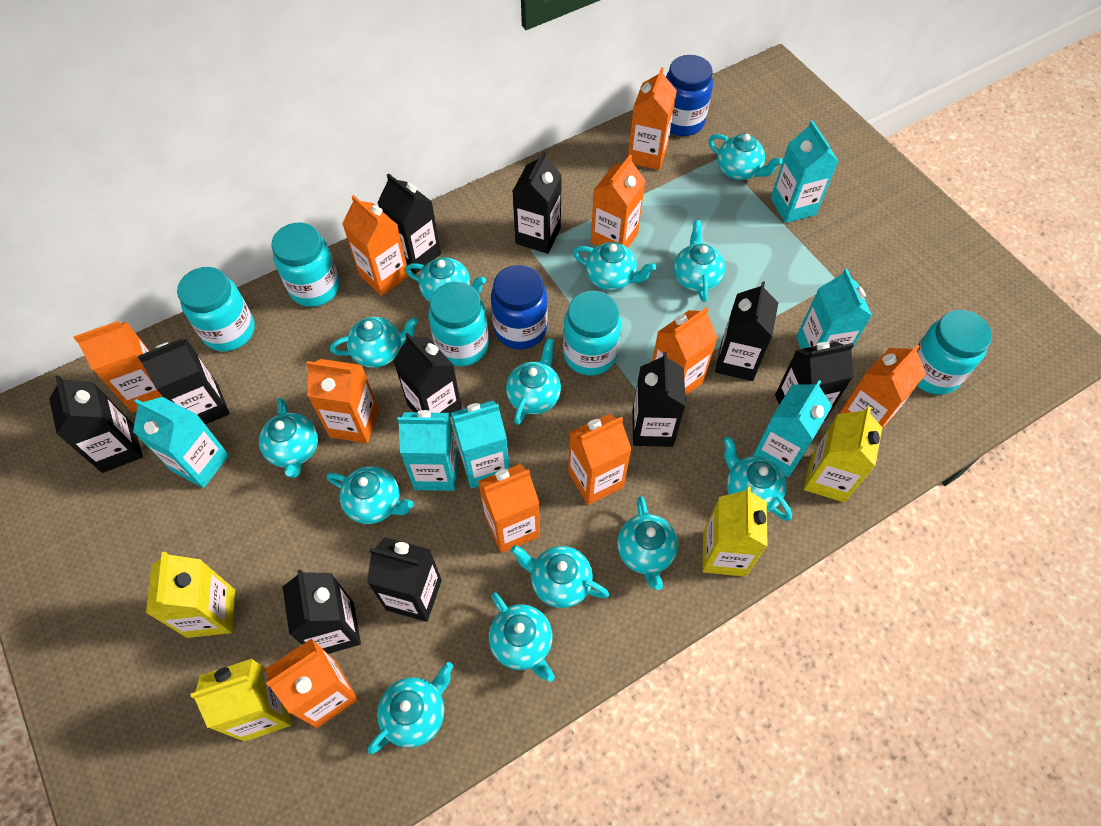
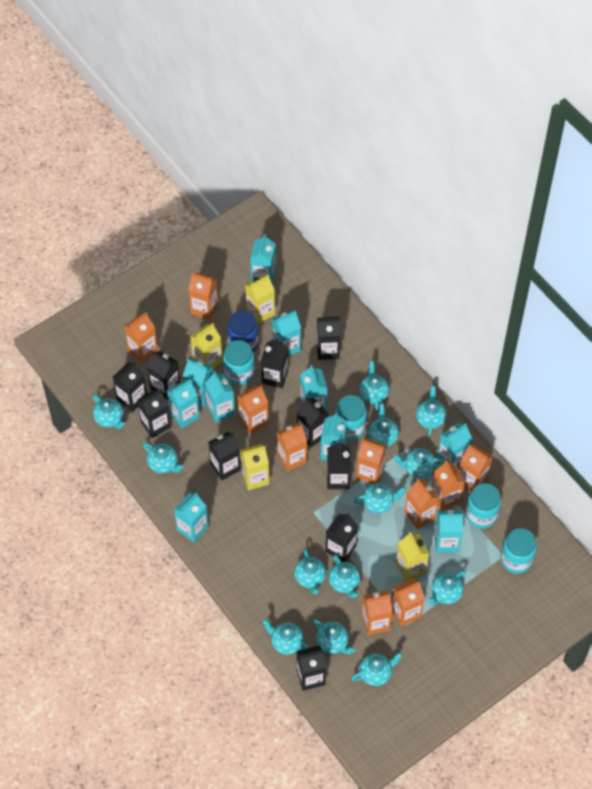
blue jar: 2 -> 1
turquoise carton: 6 -> 10
turquoise jar: 5 -> 4

